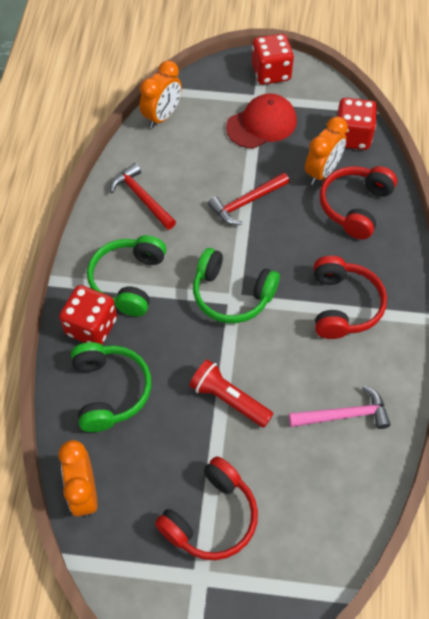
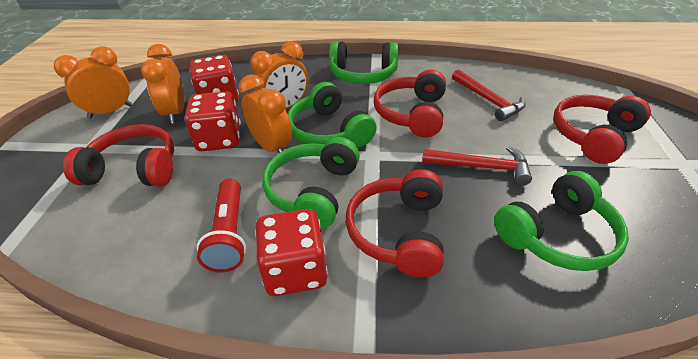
green headphones: 3 -> 4
orange clock: 3 -> 4
pink hammer: 1 -> 0
red cap: 1 -> 0
red headphones: 3 -> 4

